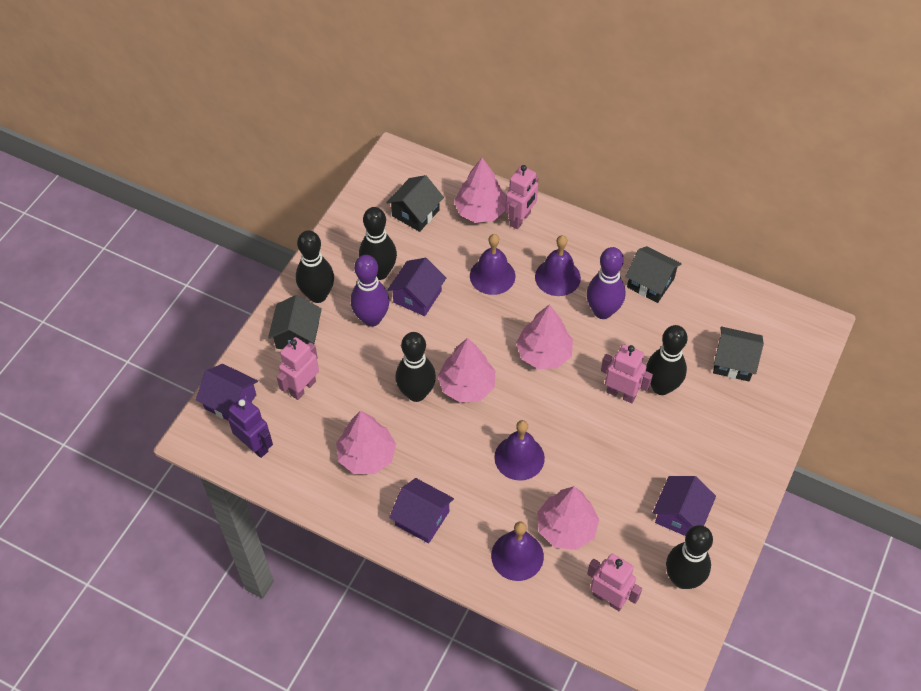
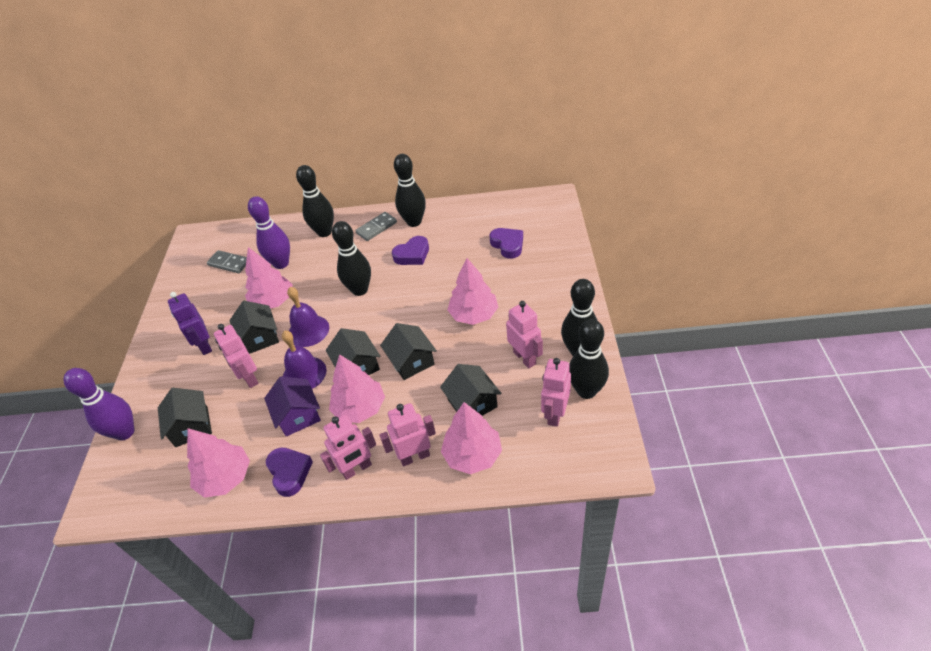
black house: 4 -> 5
grey domino: 0 -> 2
pink robot: 4 -> 5
purple bell: 4 -> 2
purple heart: 0 -> 3
purple house: 4 -> 1

